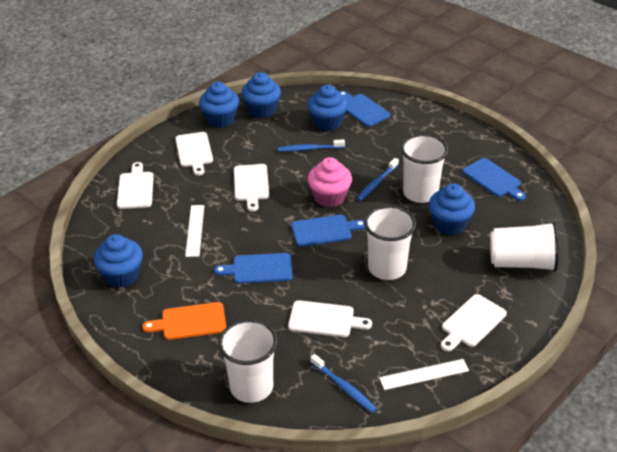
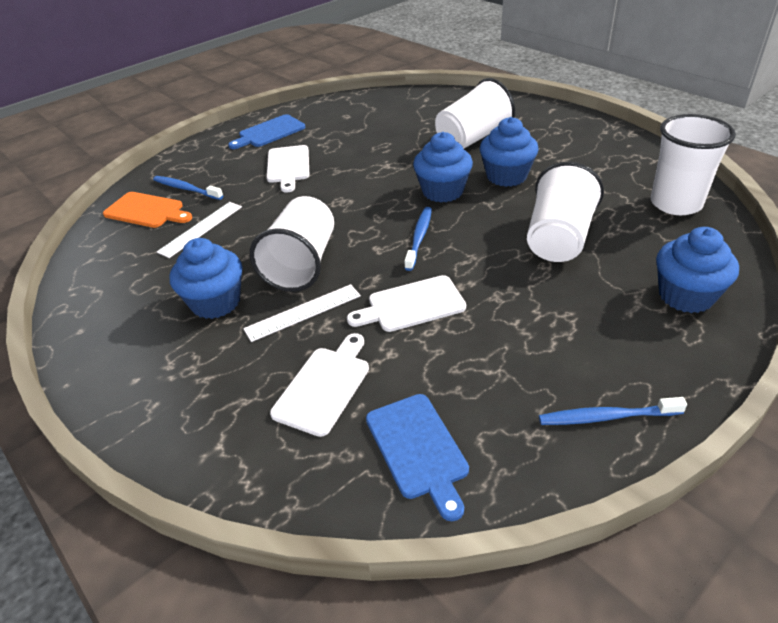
blue cupcake: 5 -> 4
blue cutting board: 4 -> 2
pink cupcake: 1 -> 0
white cutting board: 5 -> 3

